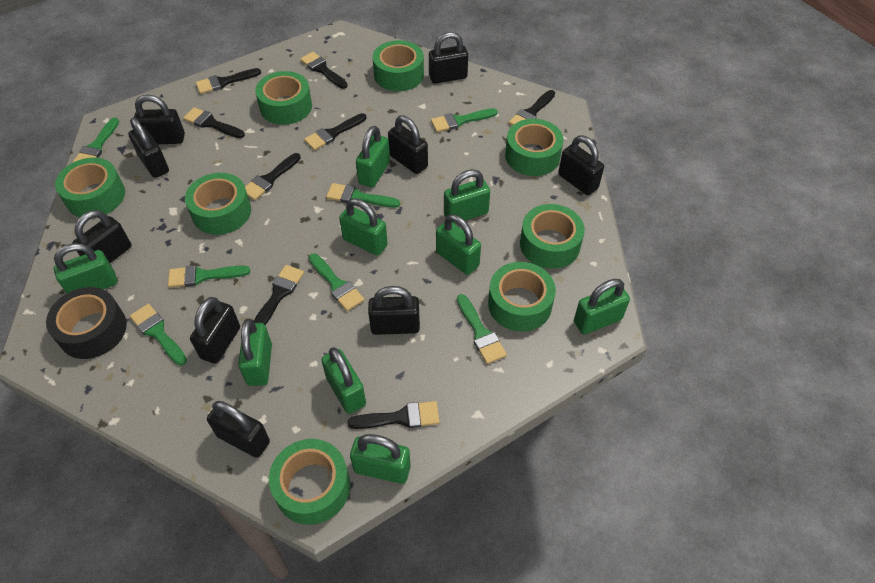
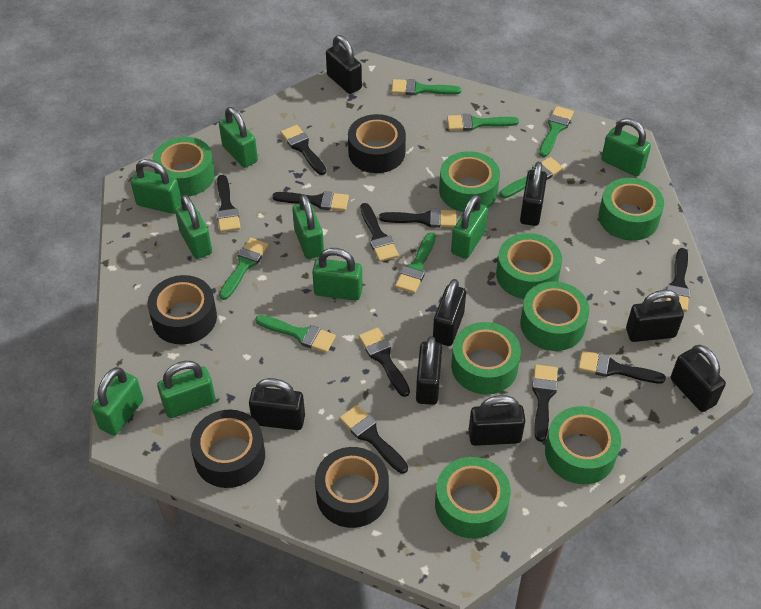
black brush: 8 -> 10
black padlock: 9 -> 8
black tape: 1 -> 4

